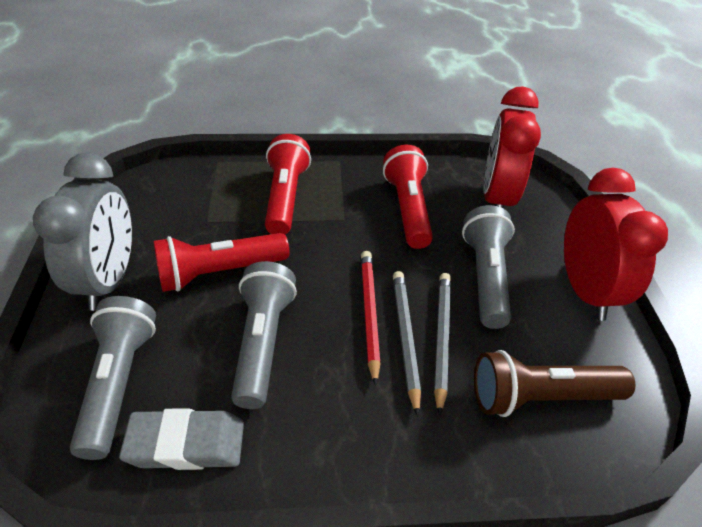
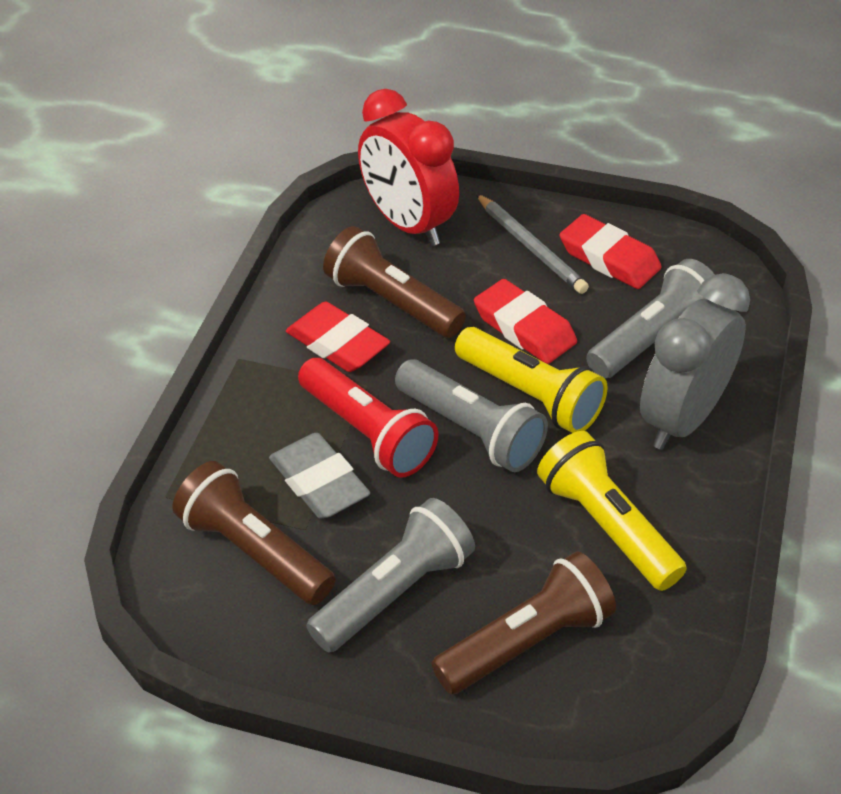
brown flashlight: 1 -> 3
grey pencil: 2 -> 1
red clock: 2 -> 1
red eraser: 0 -> 3
red flashlight: 3 -> 1
red pencil: 1 -> 0
yellow flashlight: 0 -> 2

